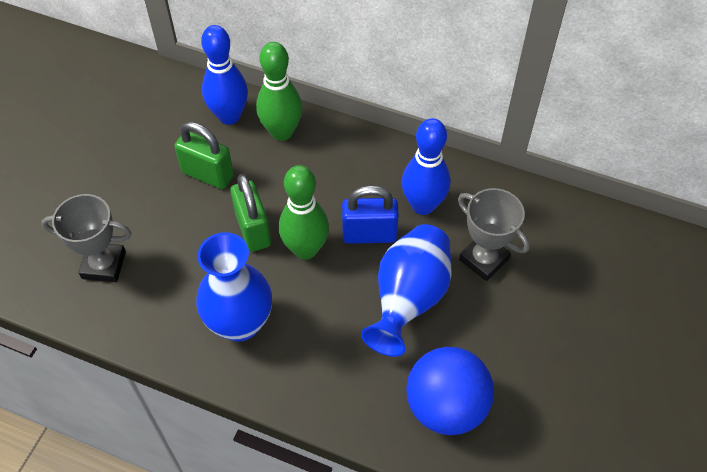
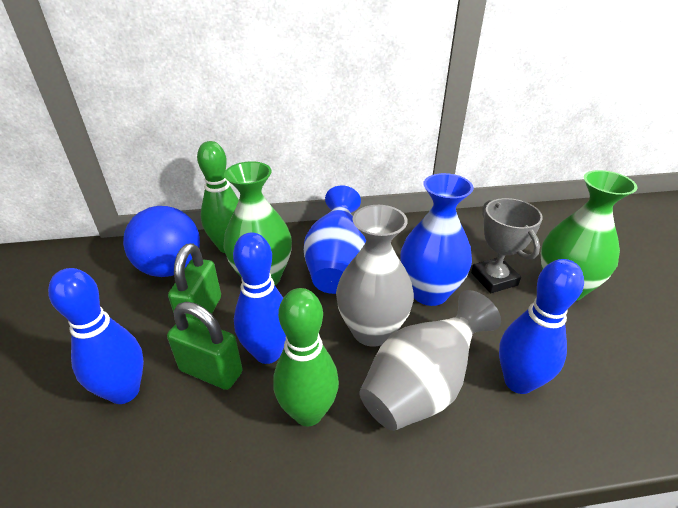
blue bowling pin: 2 -> 3
blue padlock: 1 -> 0
green vase: 0 -> 2
grey trophy: 2 -> 1
grey vase: 0 -> 2

